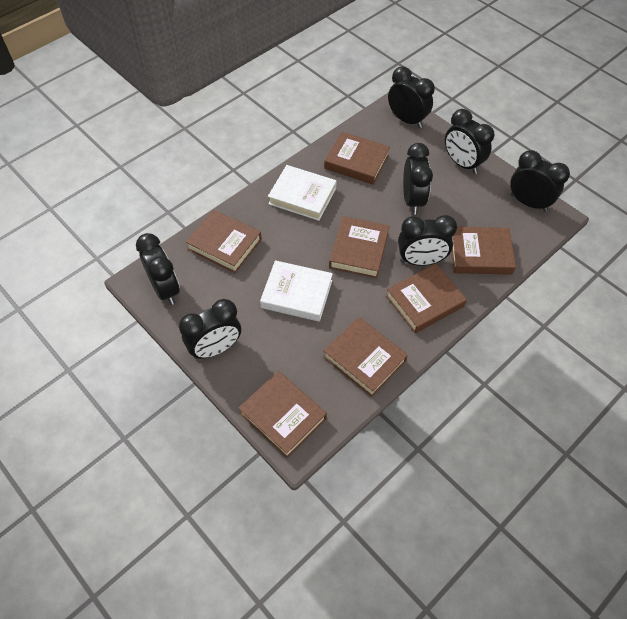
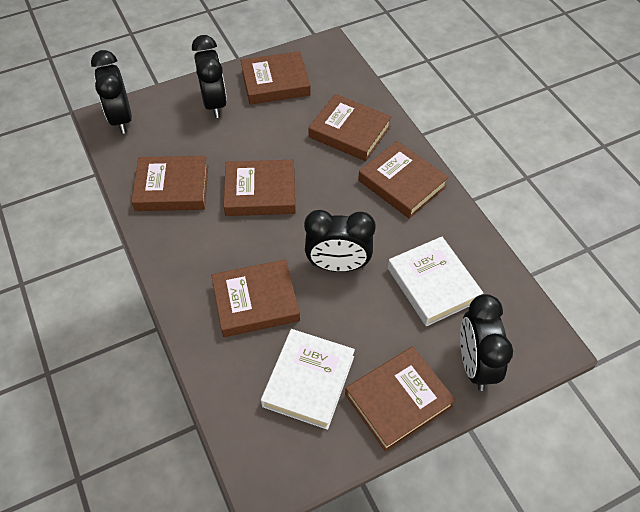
black clock: 7 -> 4

